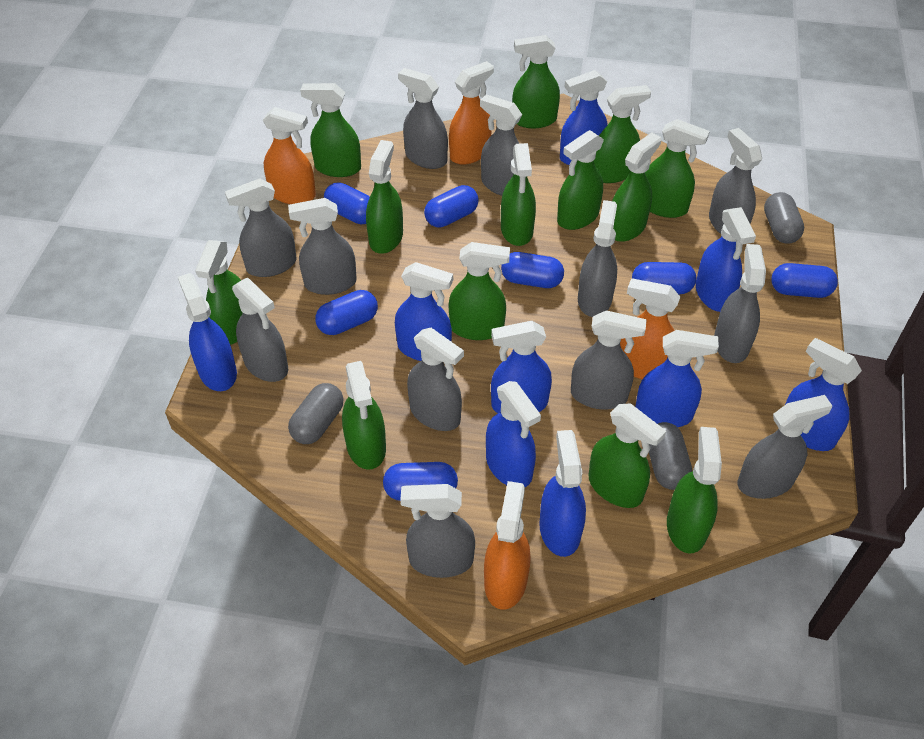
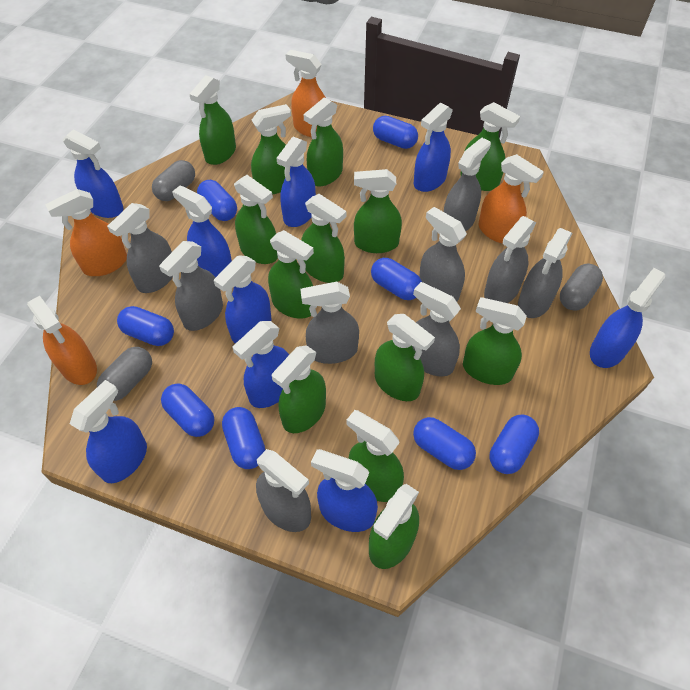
blue capsule: 7 -> 8
grey spray bottle: 12 -> 9

